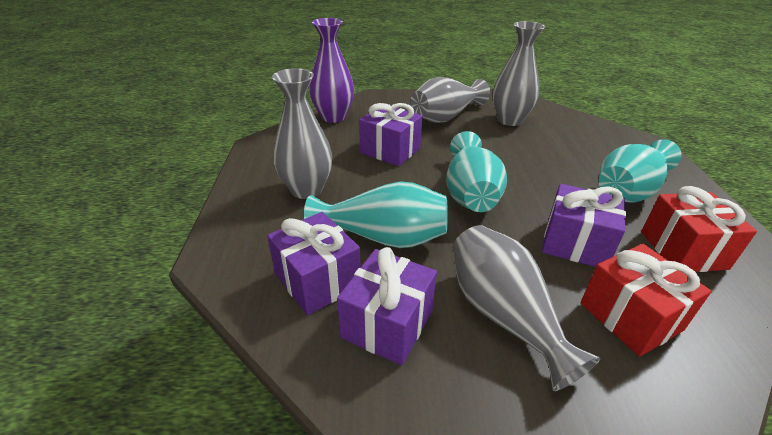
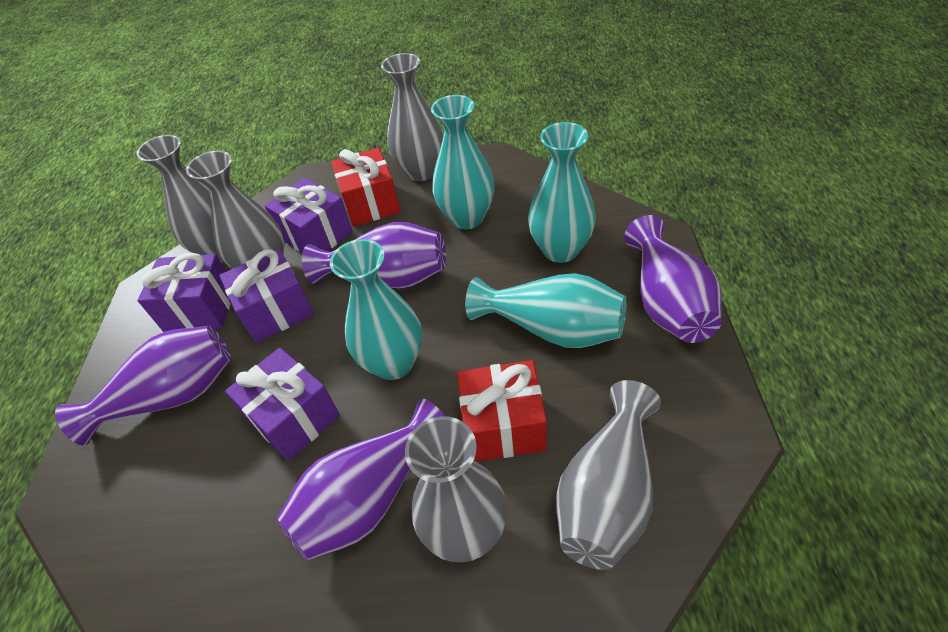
grey vase: 4 -> 5
purple vase: 1 -> 4
turquoise vase: 3 -> 4

